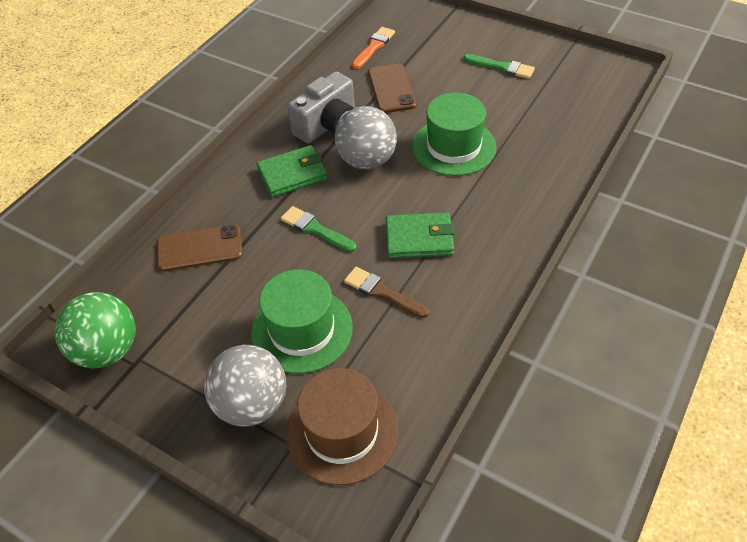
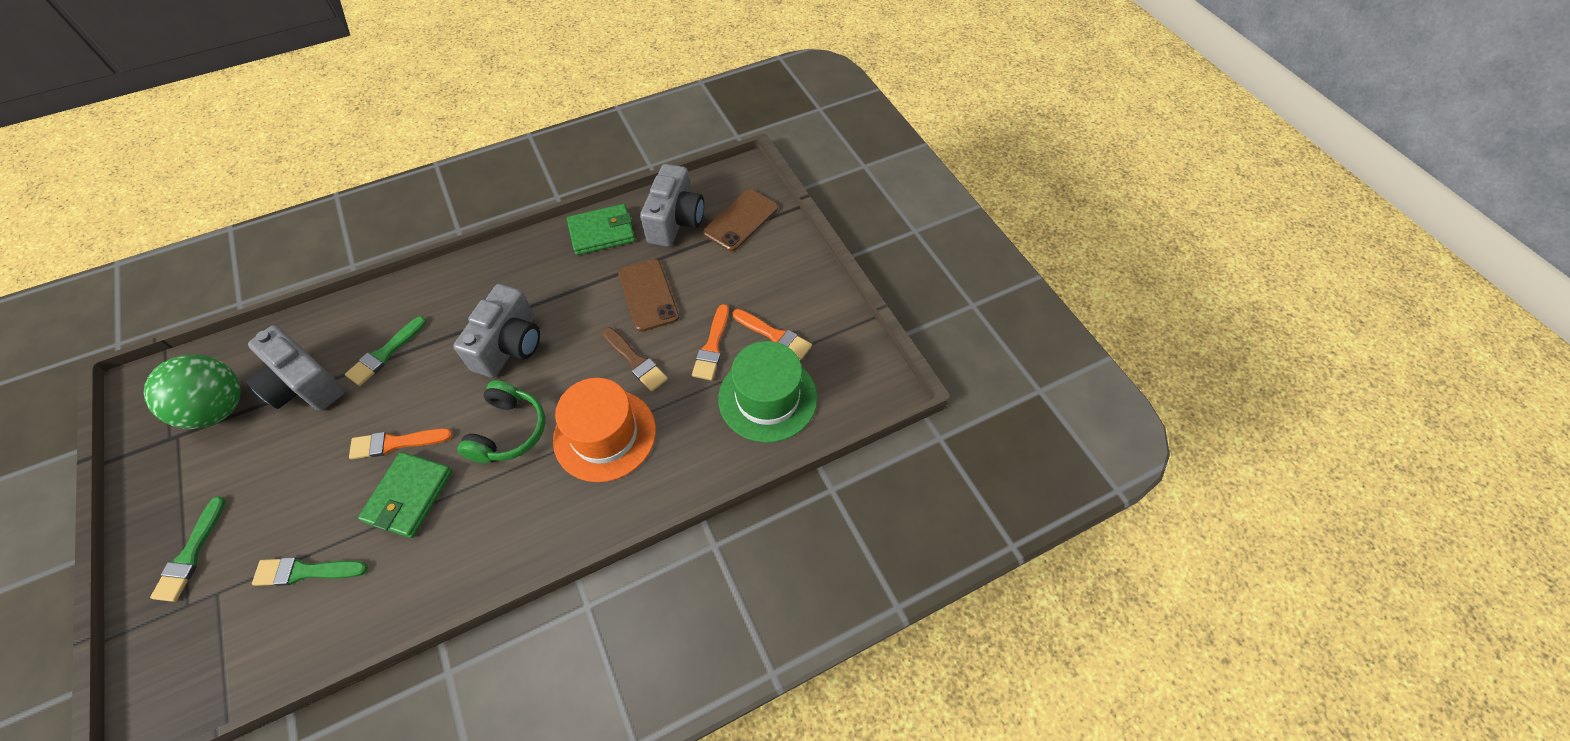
brown hat: 1 -> 0
green brush: 2 -> 3
green hat: 2 -> 1
green headphones: 0 -> 1
grey ball: 2 -> 0
grey camera: 1 -> 3
orange brush: 1 -> 3
orange hat: 0 -> 1

